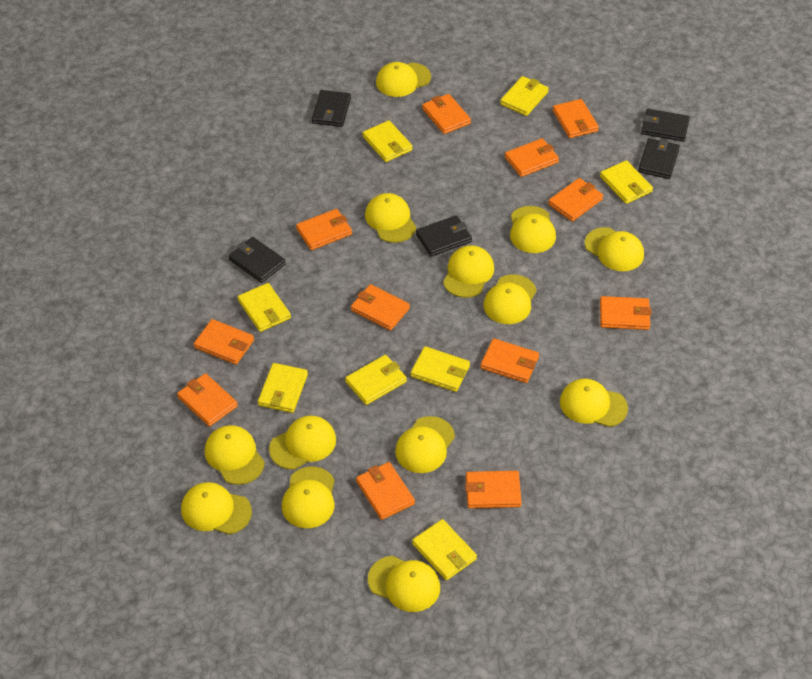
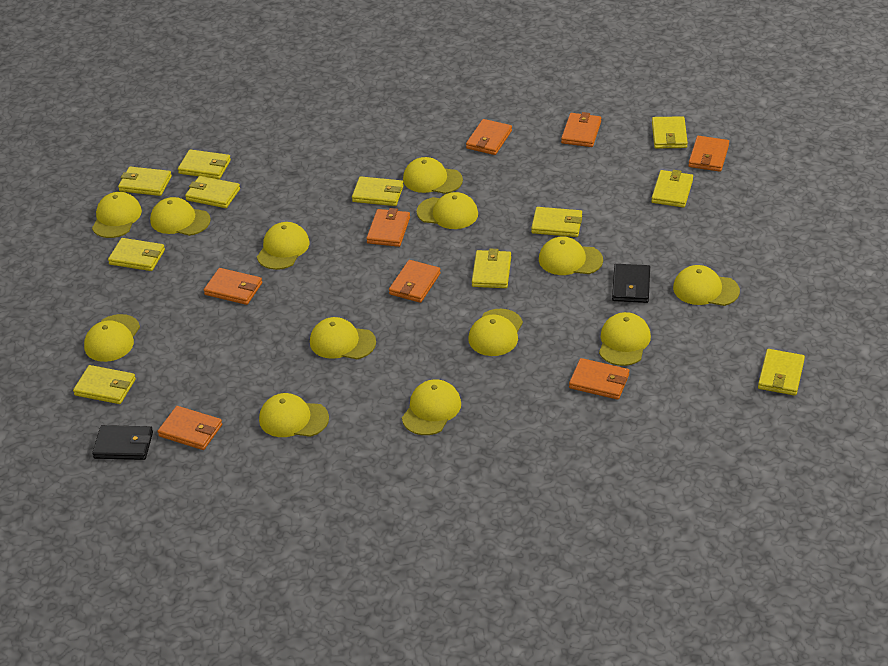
black wallet: 5 -> 2
orange wallet: 12 -> 8
yellow wallet: 8 -> 11

